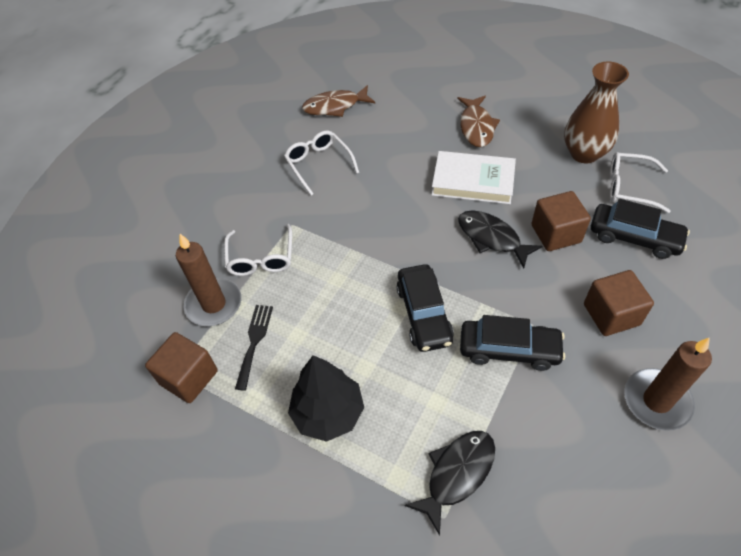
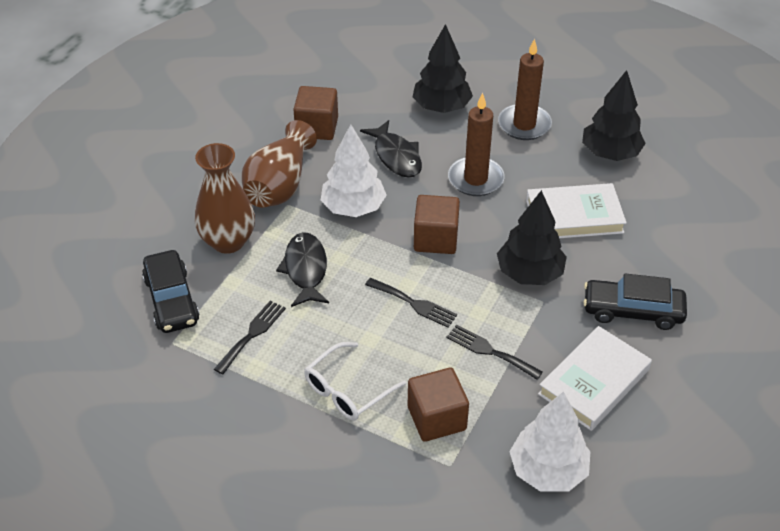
black car: 3 -> 2
black fork: 1 -> 3
black tree: 1 -> 3
brown fish: 2 -> 0
brown vase: 1 -> 2
white book: 1 -> 2
white glasses: 3 -> 1
white tree: 0 -> 2

